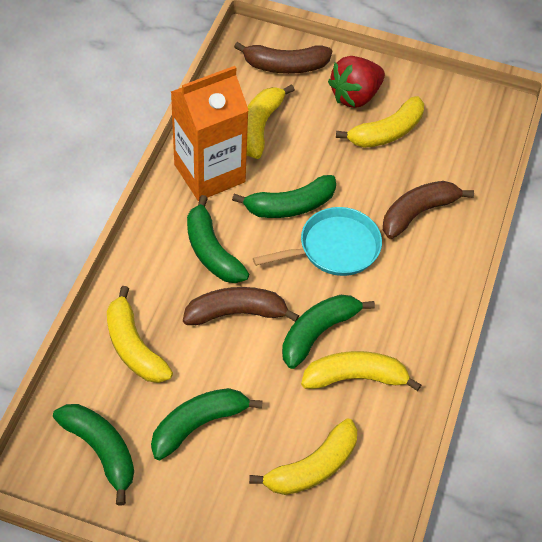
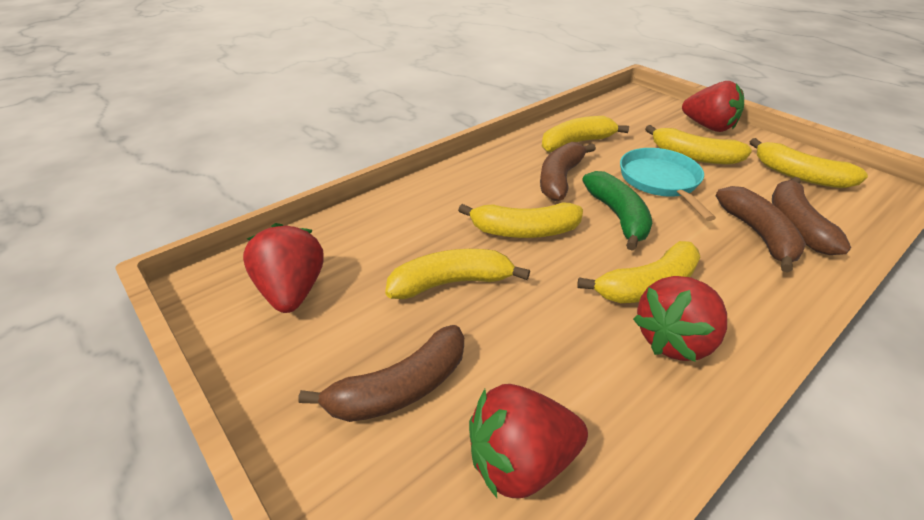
brown banana: 3 -> 4
green banana: 5 -> 1
orange carton: 1 -> 0
red strawberry: 1 -> 4
yellow banana: 5 -> 6

